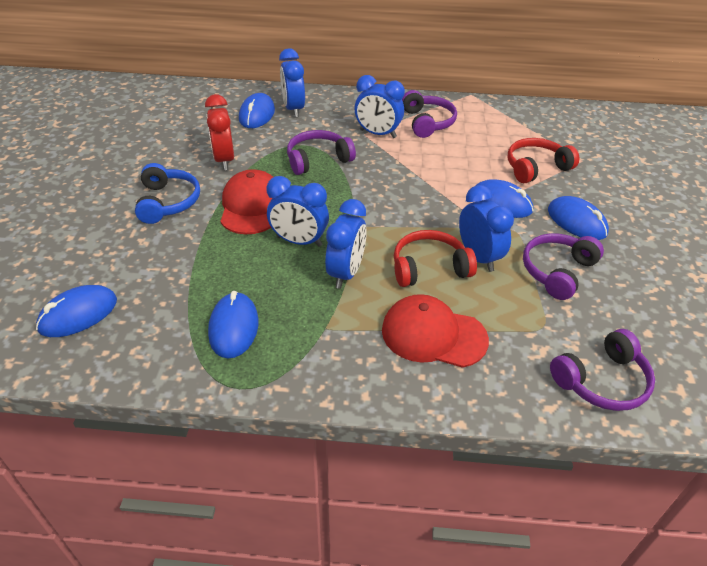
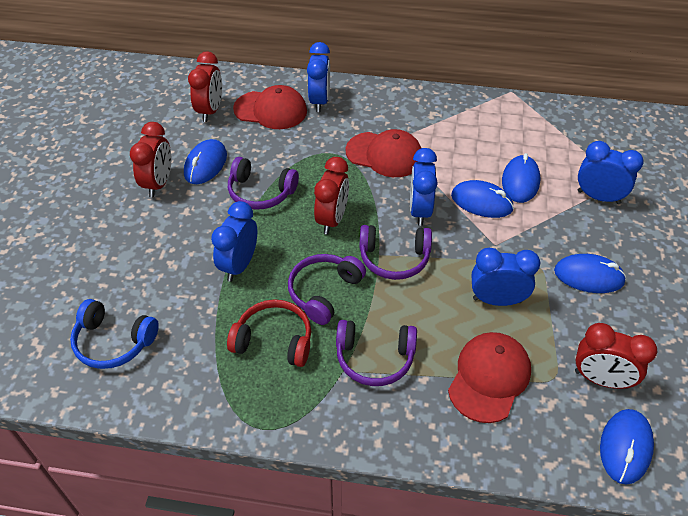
red cap: 2 -> 3
red clock: 1 -> 4
red headphones: 2 -> 1

